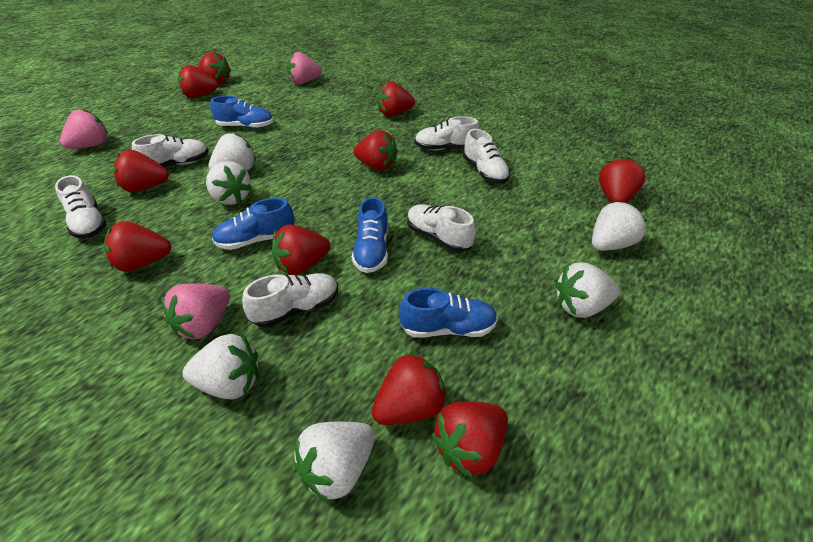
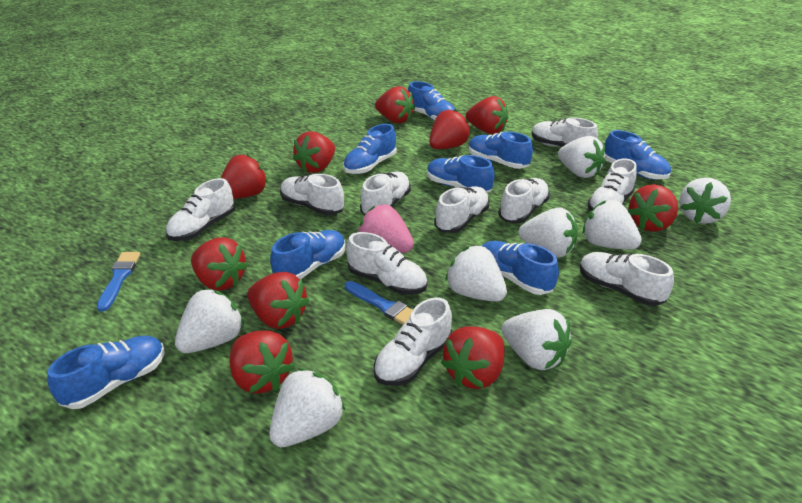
blue brush: 0 -> 2
blue shoe: 4 -> 8
pink strawberry: 3 -> 1
white shoe: 6 -> 10
white strawberry: 6 -> 8

